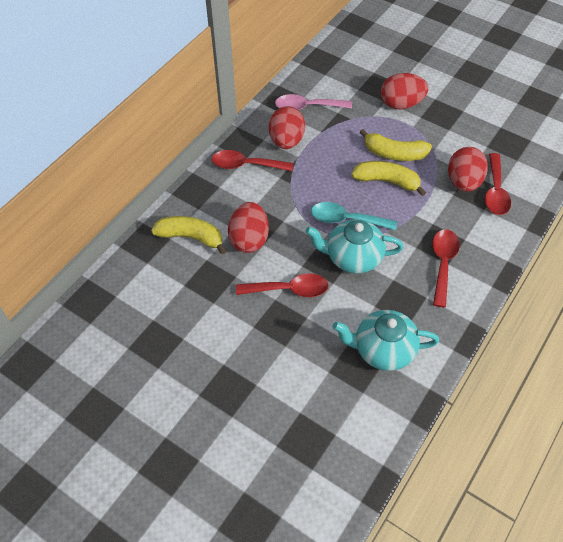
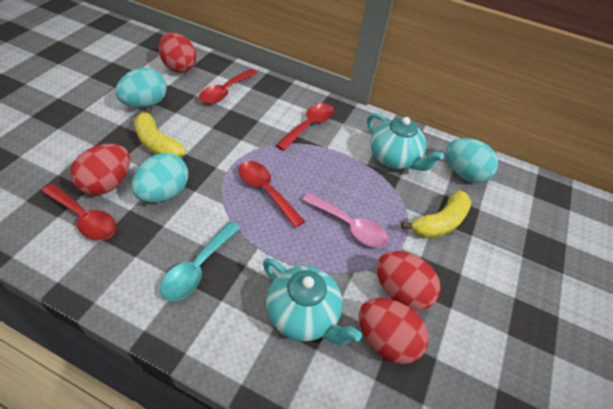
turquoise egg: 0 -> 3
yellow banana: 3 -> 2

